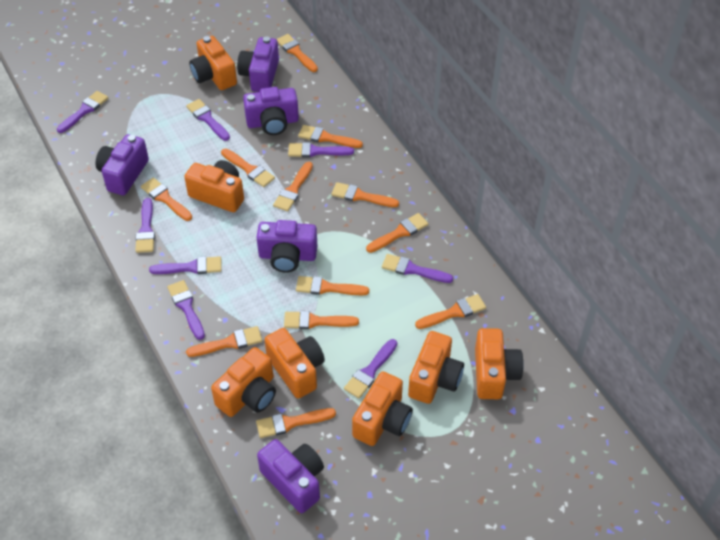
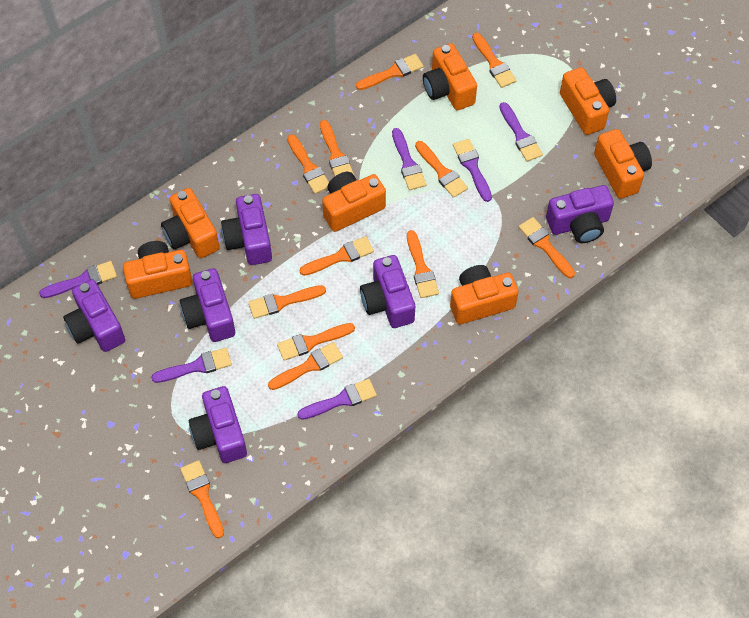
purple brush: 8 -> 6
purple camera: 5 -> 6

